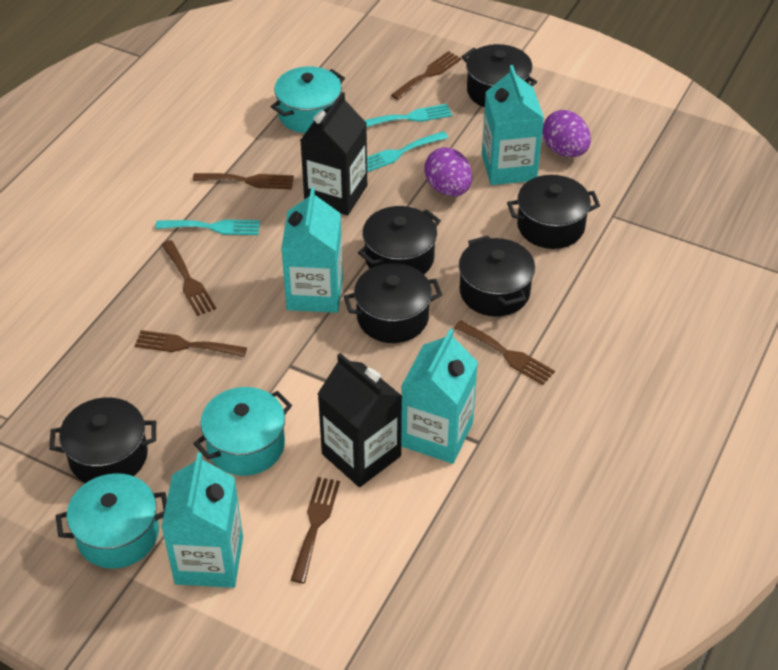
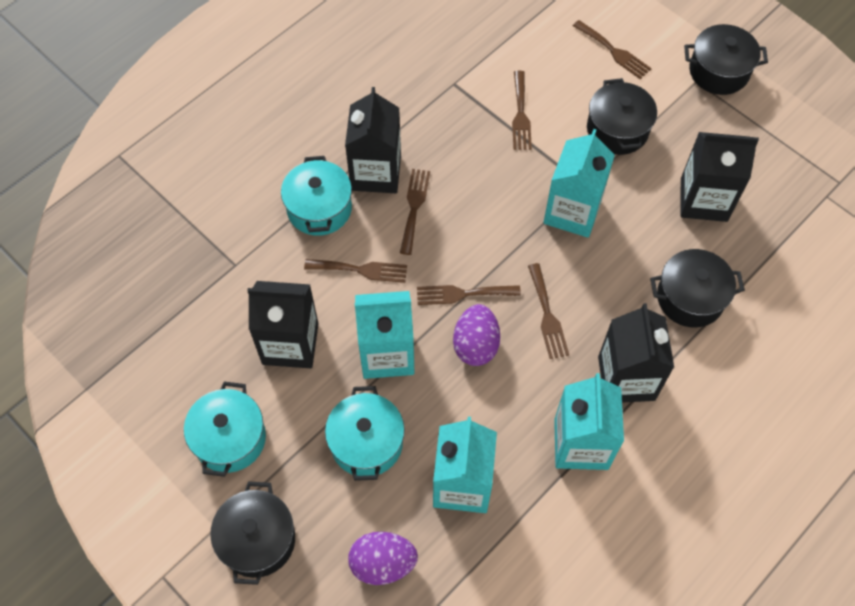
black carton: 2 -> 4
black pot: 6 -> 4
turquoise fork: 3 -> 0

